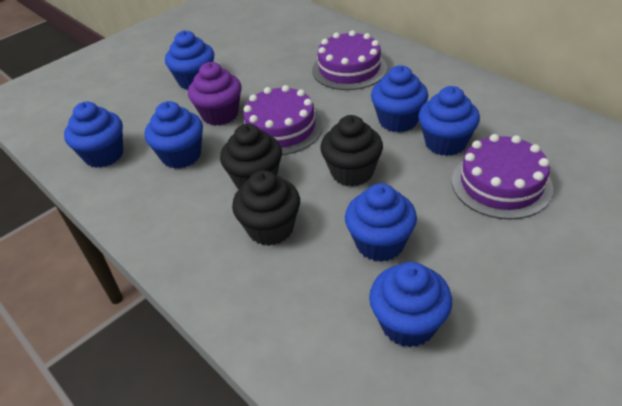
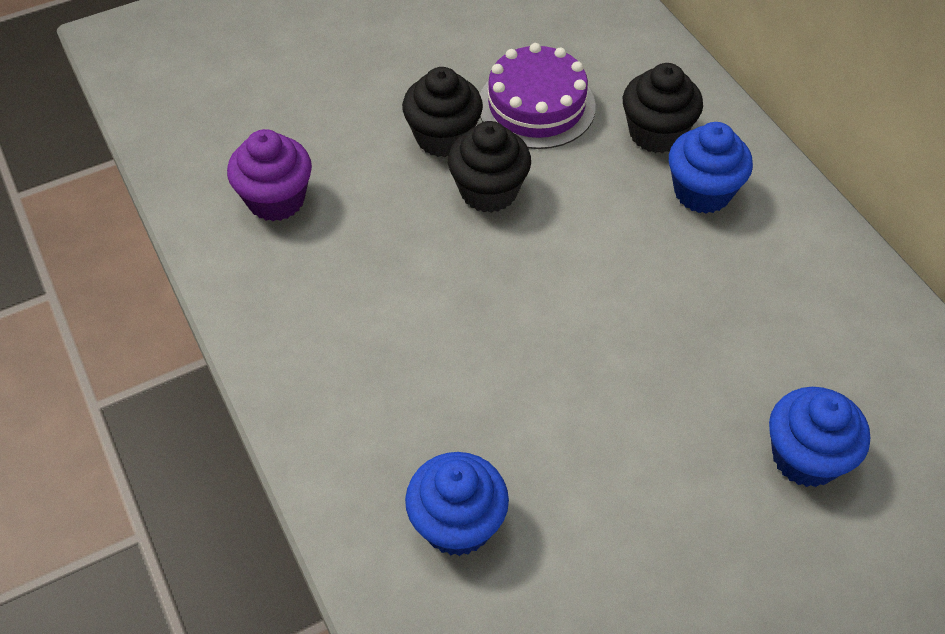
blue cupcake: 7 -> 3
purple cake: 3 -> 1

